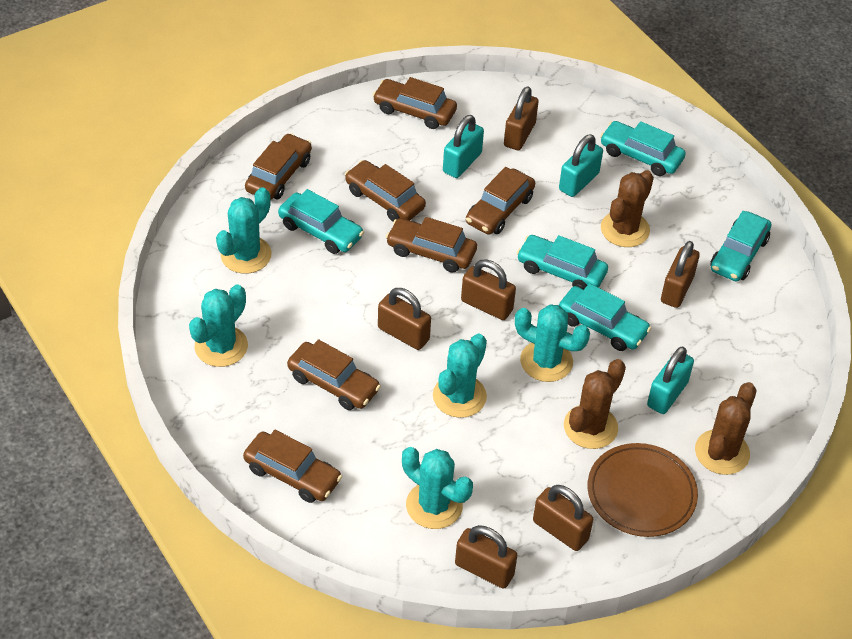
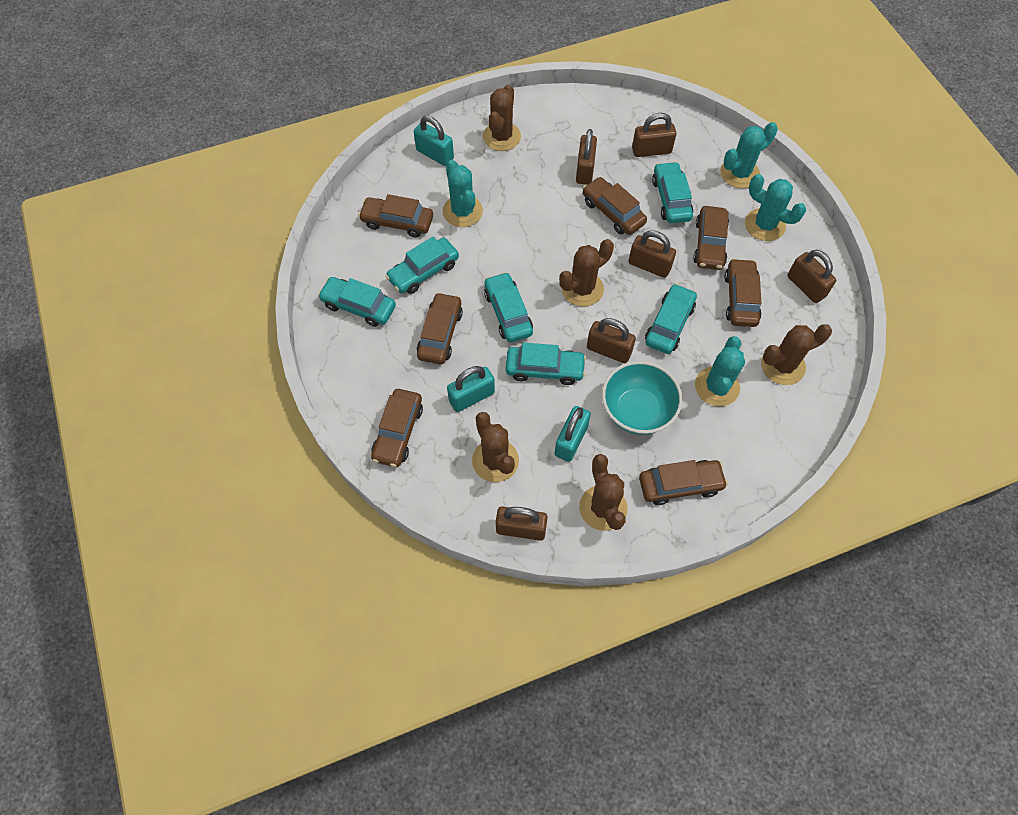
brown cactus: 3 -> 5
brown plate: 1 -> 0
turquoise bowl: 0 -> 1
turquoise cactus: 5 -> 4
turquoise car: 5 -> 6

